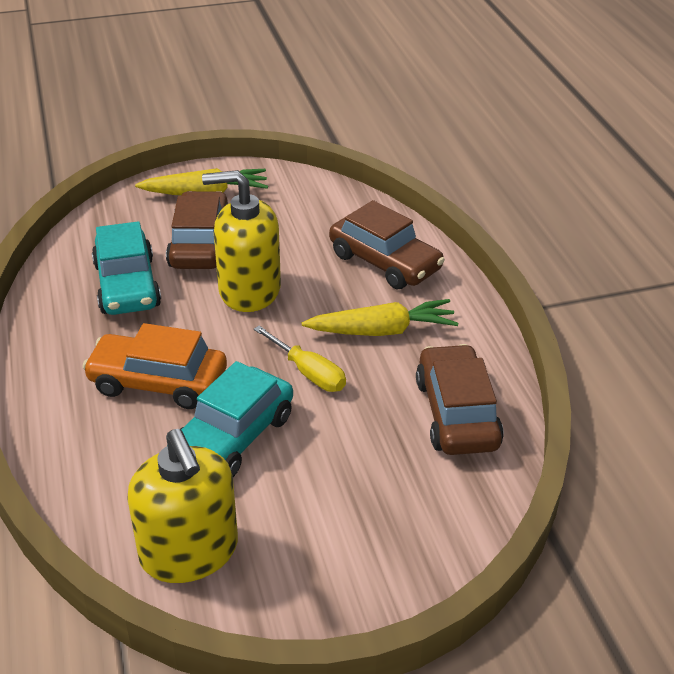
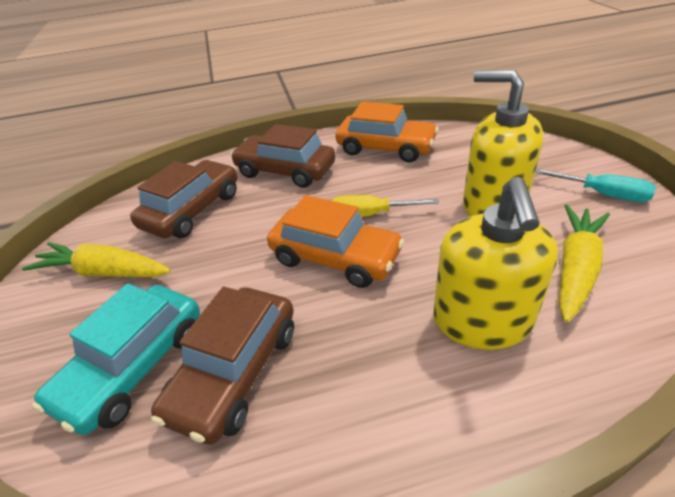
orange car: 1 -> 2
turquoise car: 2 -> 1
turquoise screwdriver: 0 -> 1

